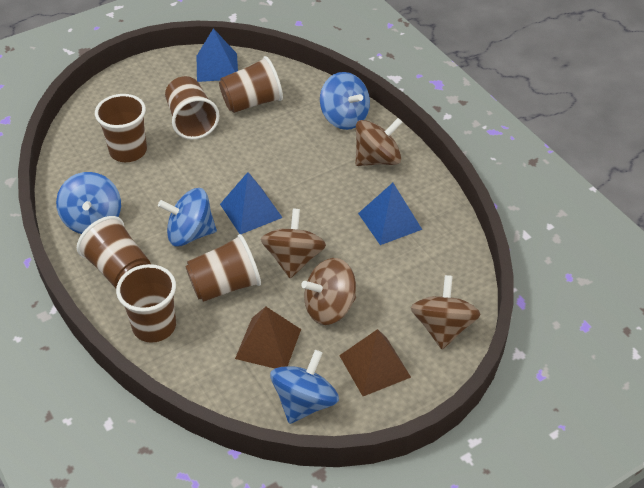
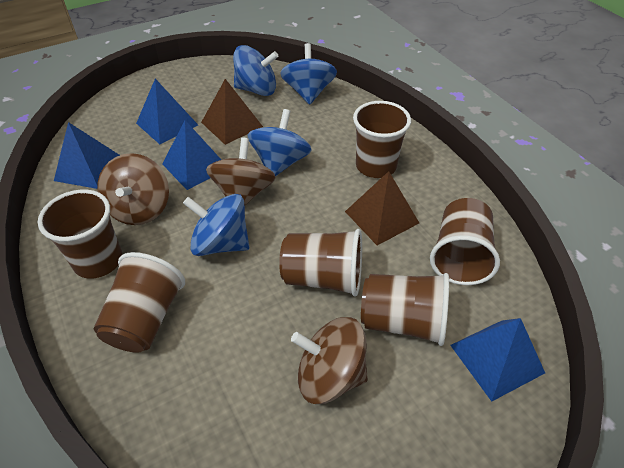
blue pyramid: 3 -> 4
brown spinning top: 4 -> 3

